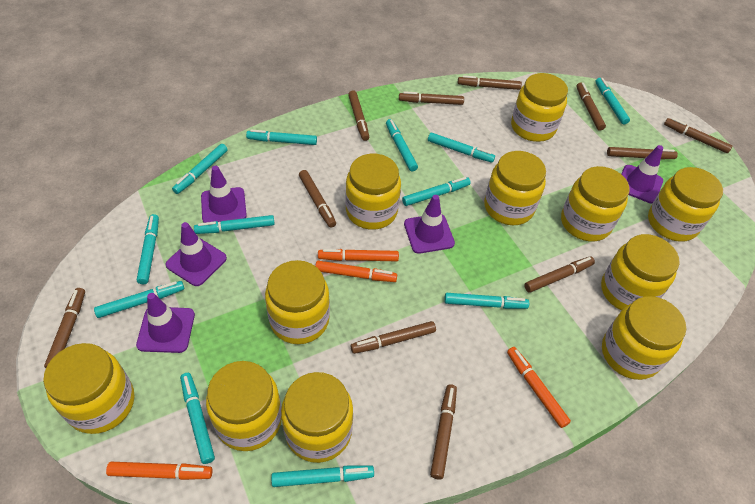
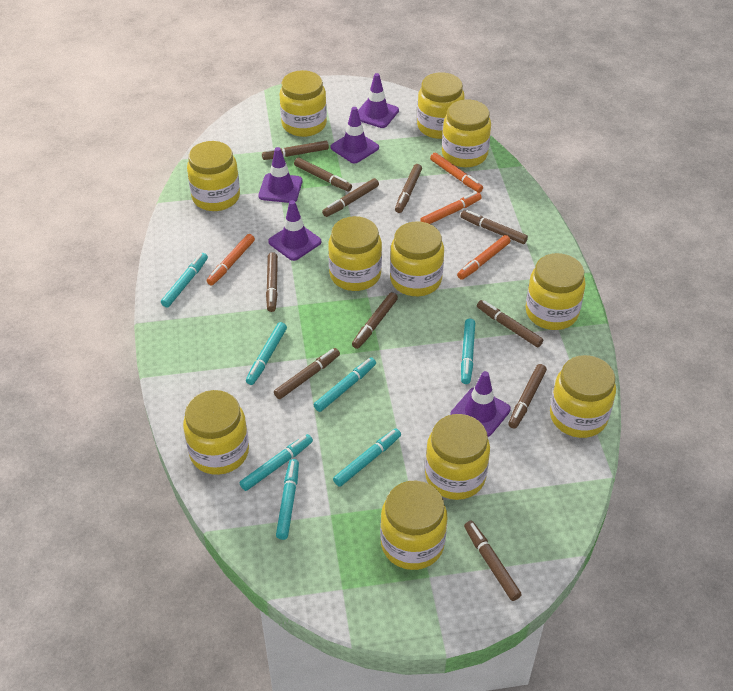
turquoise marker: 12 -> 7

